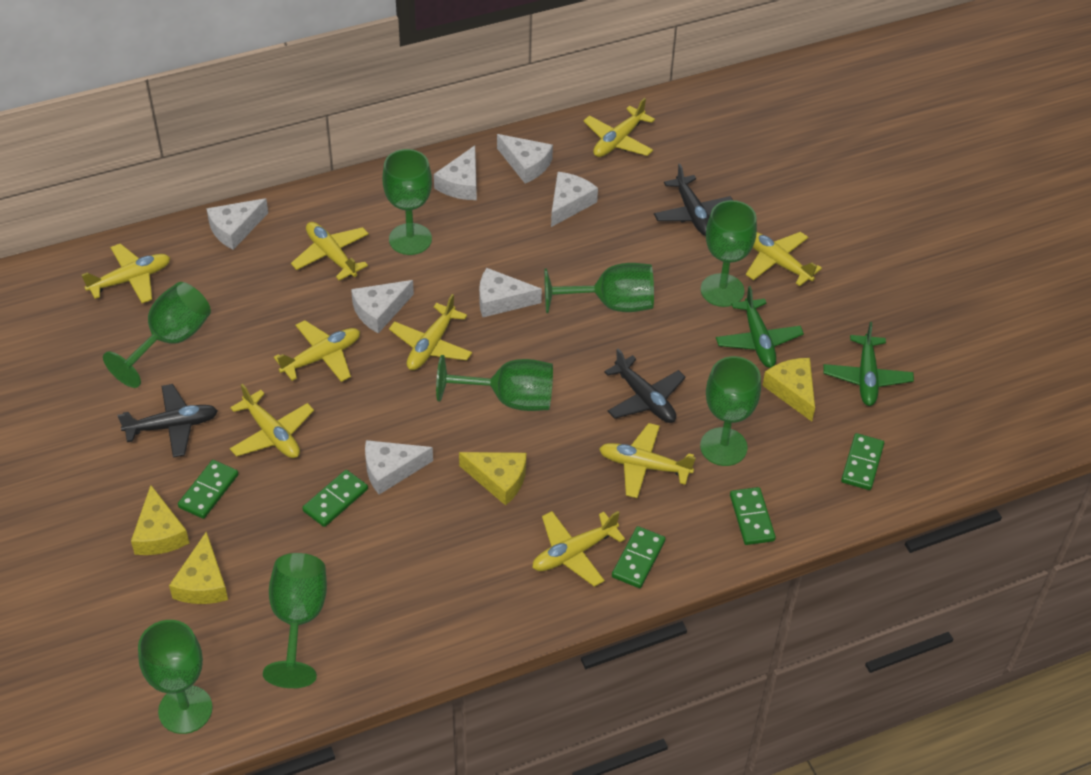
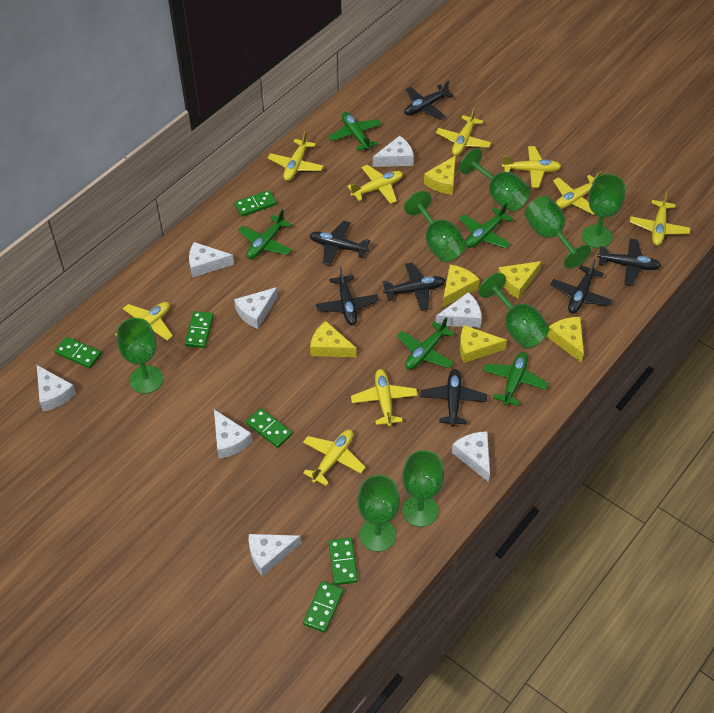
black plane: 3 -> 7
green domino: 5 -> 6
green plane: 2 -> 5
white cheese: 7 -> 8
yellow cheese: 4 -> 6

